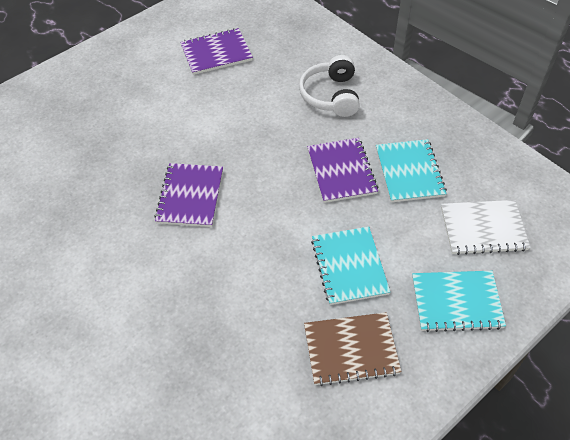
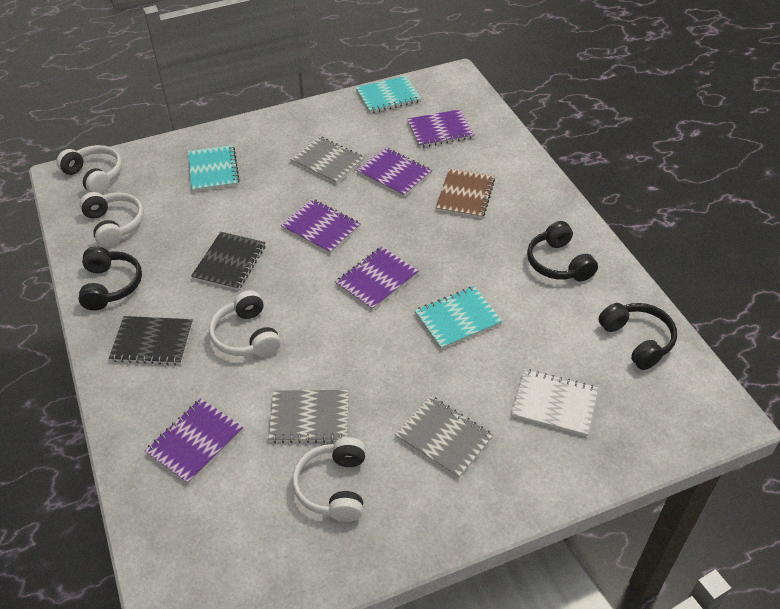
black headphones: 0 -> 3
black notebook: 0 -> 2
grey notebook: 0 -> 3
purple notebook: 3 -> 5
white headphones: 1 -> 4

